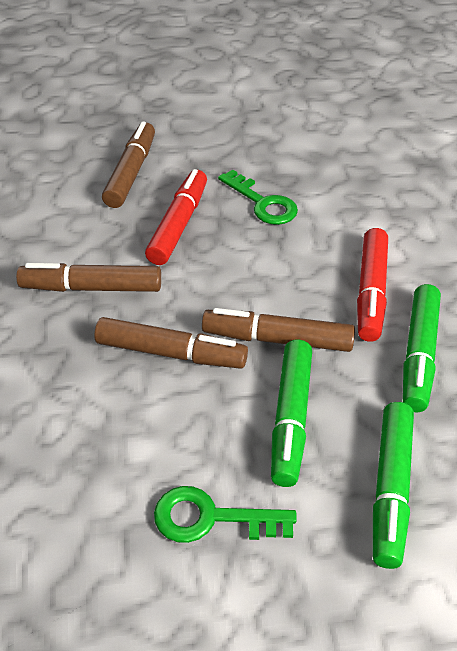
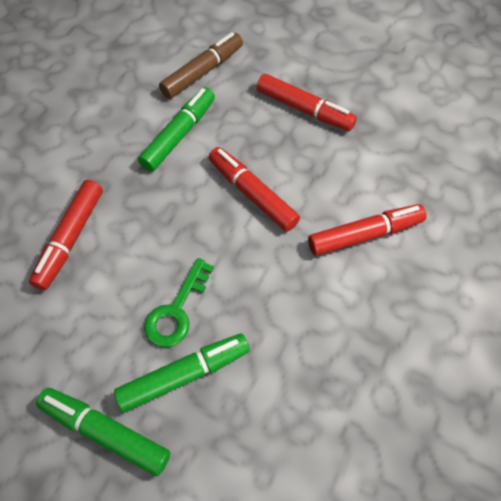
brown marker: 4 -> 1
green key: 2 -> 1
red marker: 2 -> 4

